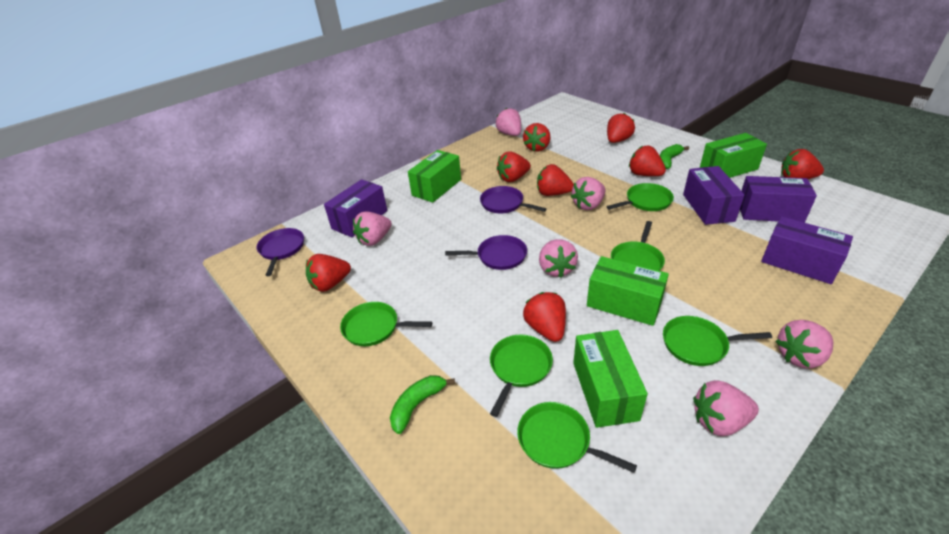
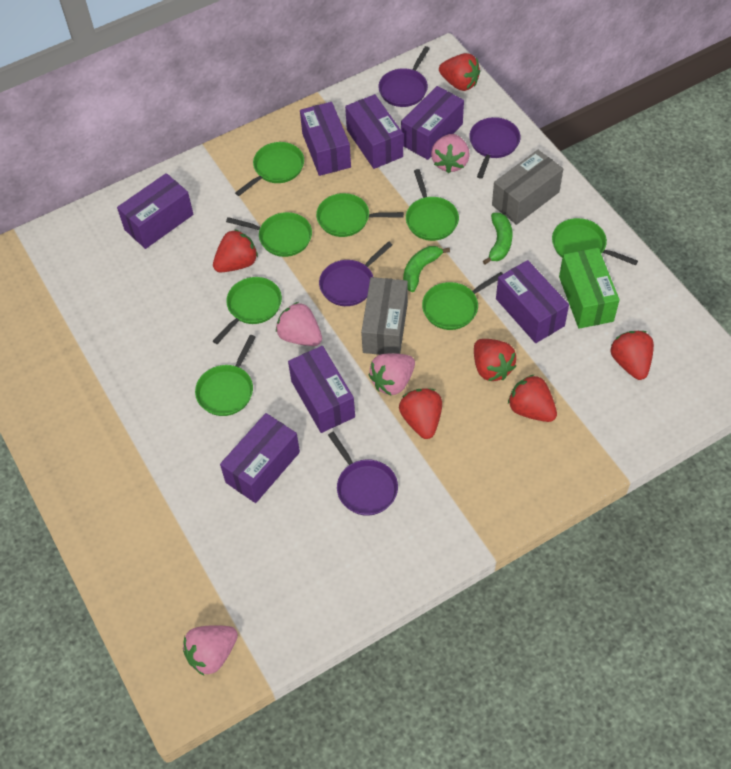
green box: 4 -> 1
green pan: 6 -> 8
grey box: 0 -> 2
pink strawberry: 6 -> 4
purple box: 4 -> 7
purple pan: 3 -> 4
red strawberry: 8 -> 6

